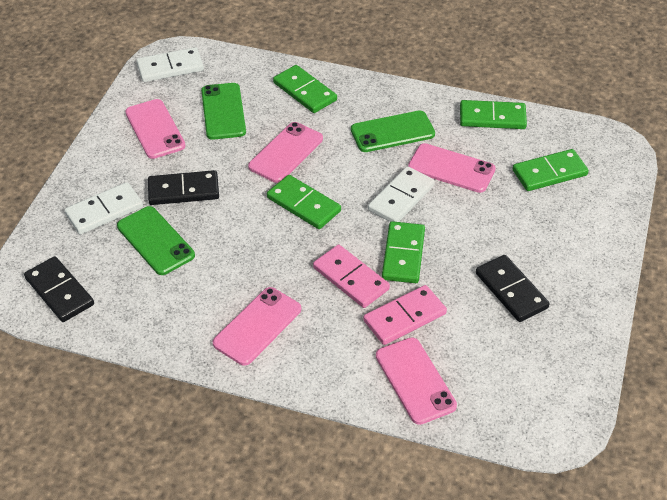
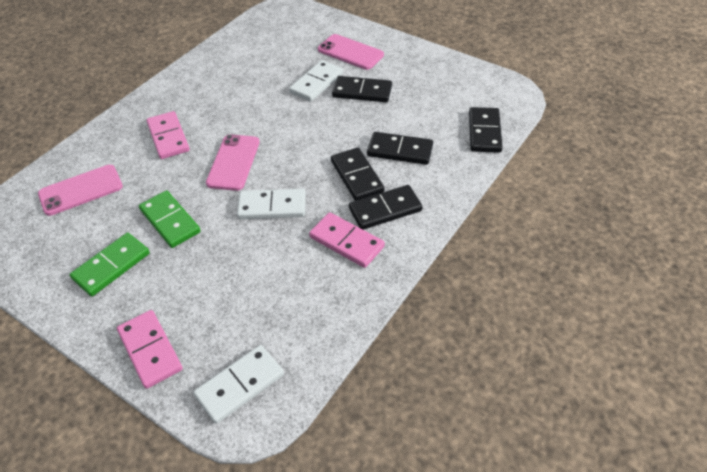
black domino: 3 -> 5
green domino: 5 -> 2
green phone: 3 -> 0
pink domino: 2 -> 3
pink phone: 5 -> 3

